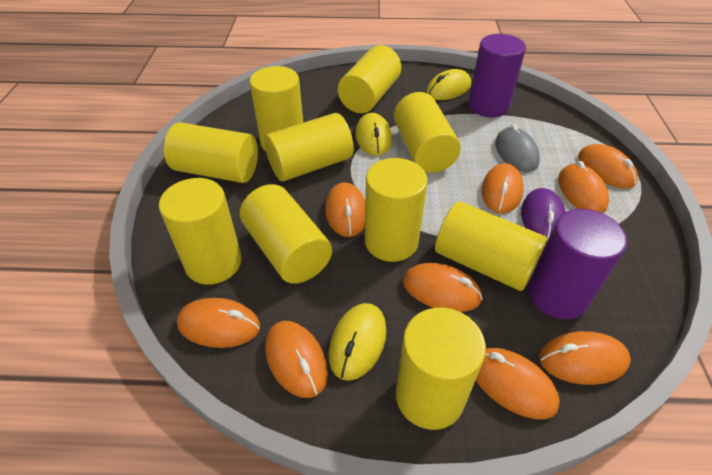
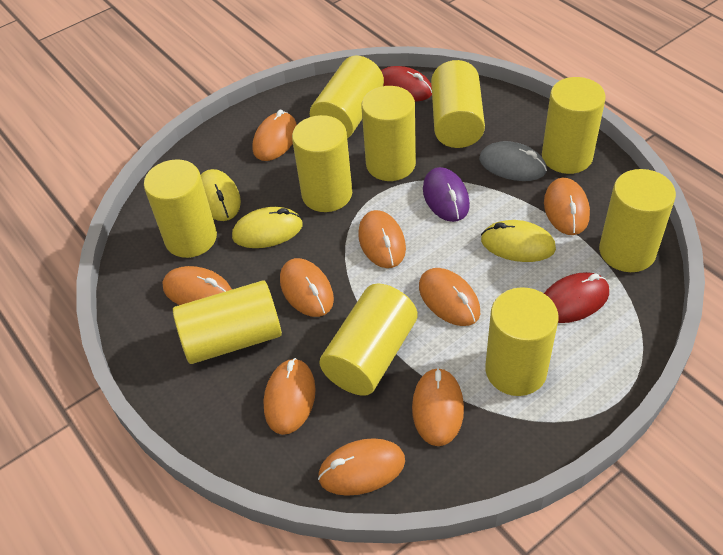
purple cylinder: 2 -> 0
red mouse: 0 -> 2

